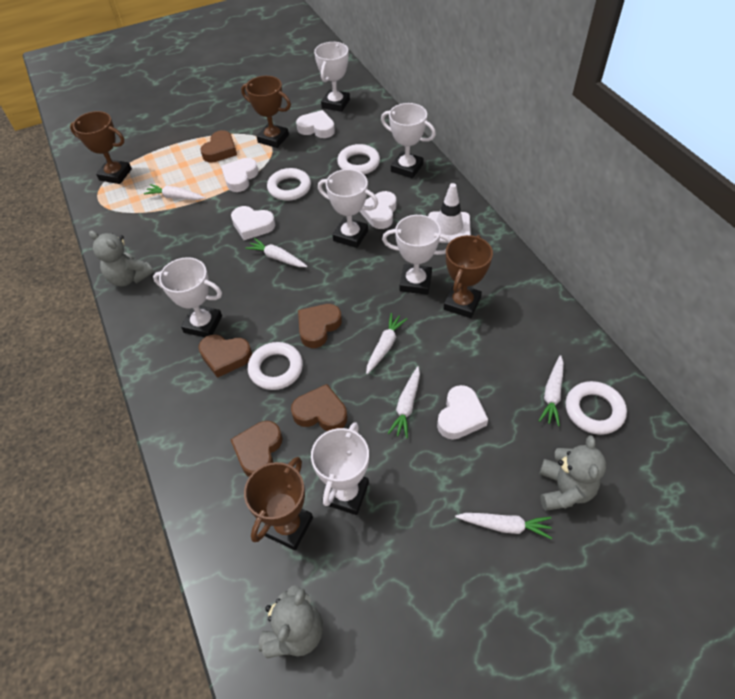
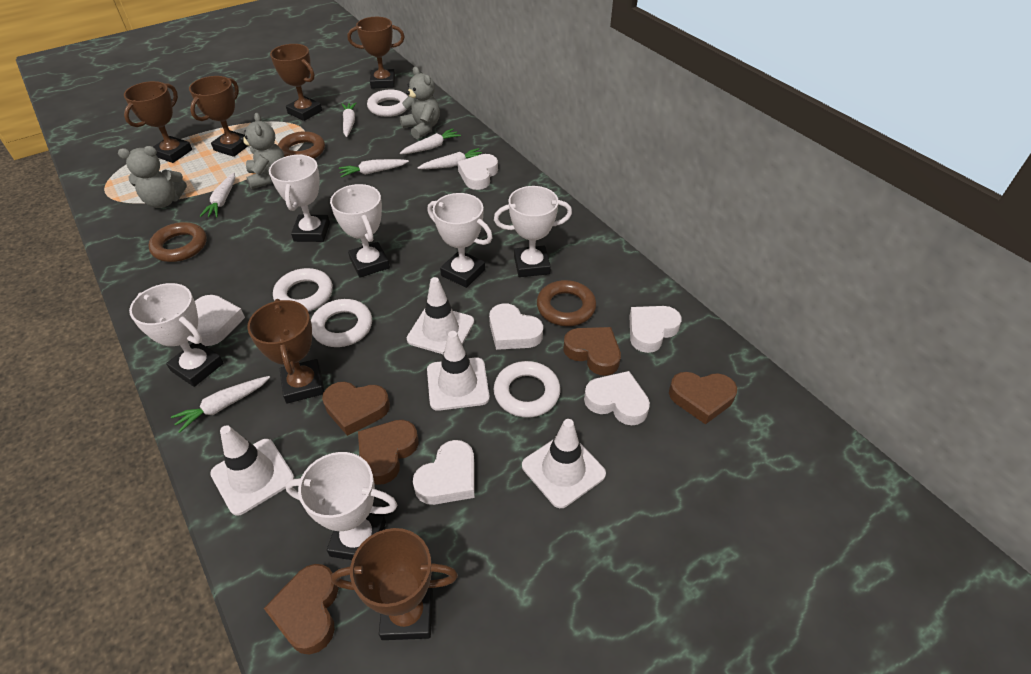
brown ring: 0 -> 3
brown trophy: 4 -> 6
white heart: 5 -> 6
white traffic cone: 1 -> 4

